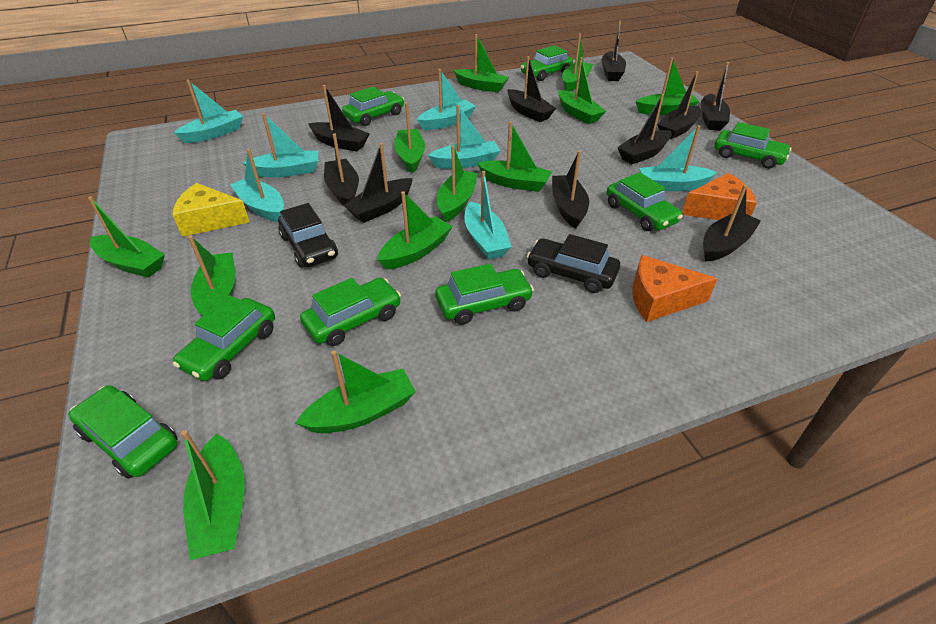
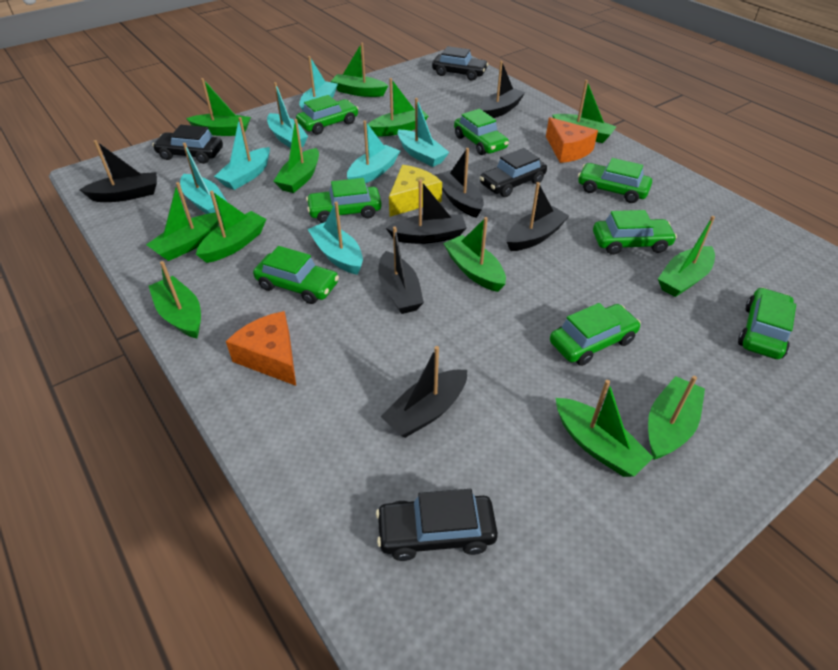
black boat: 10 -> 7
black car: 2 -> 4

